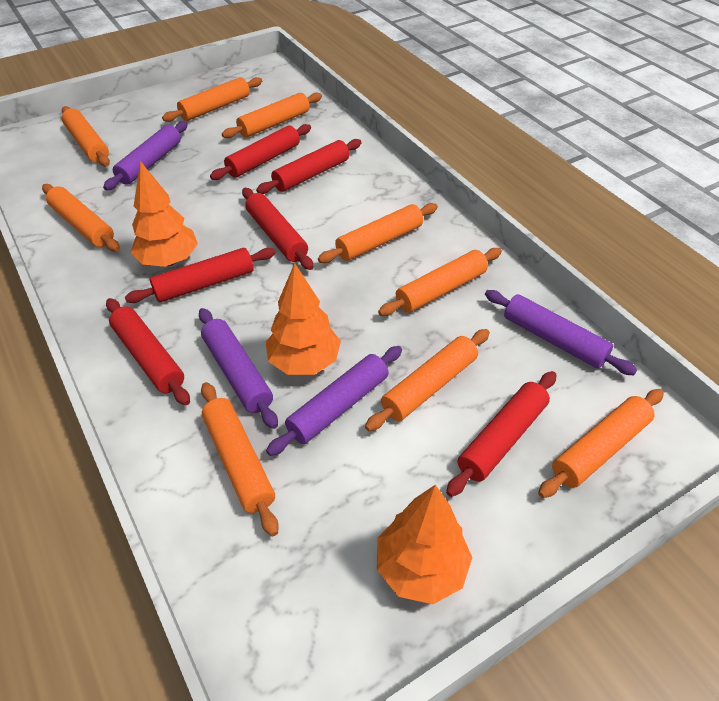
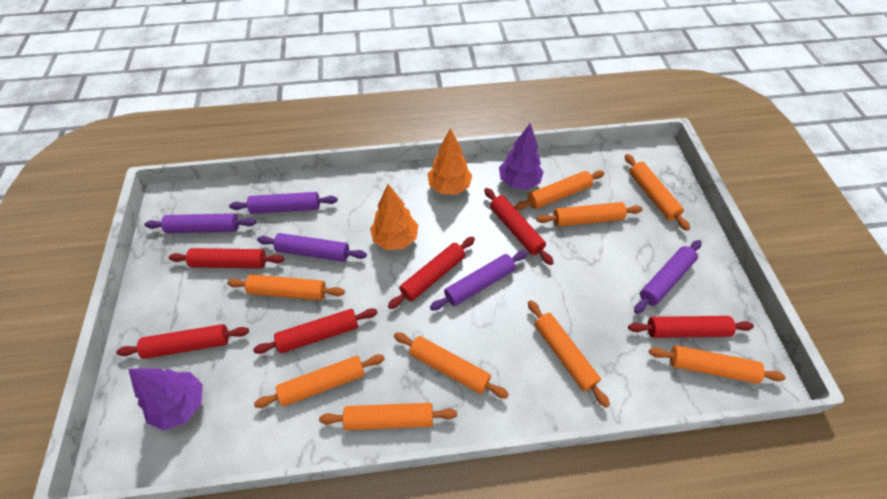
orange tree: 3 -> 2
purple rolling pin: 4 -> 5
purple tree: 0 -> 2

